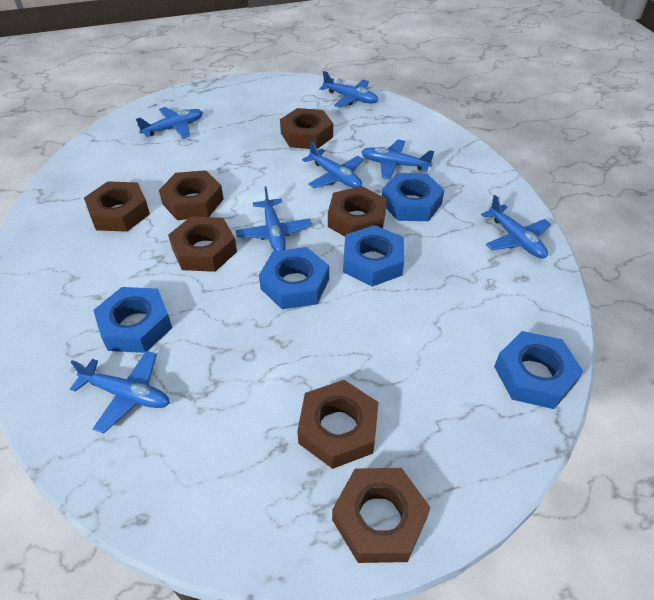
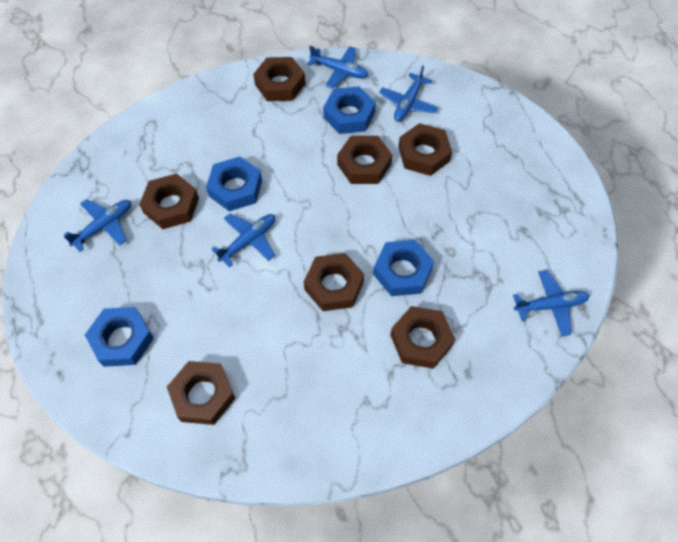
blue nut: 5 -> 4
blue plane: 7 -> 5

